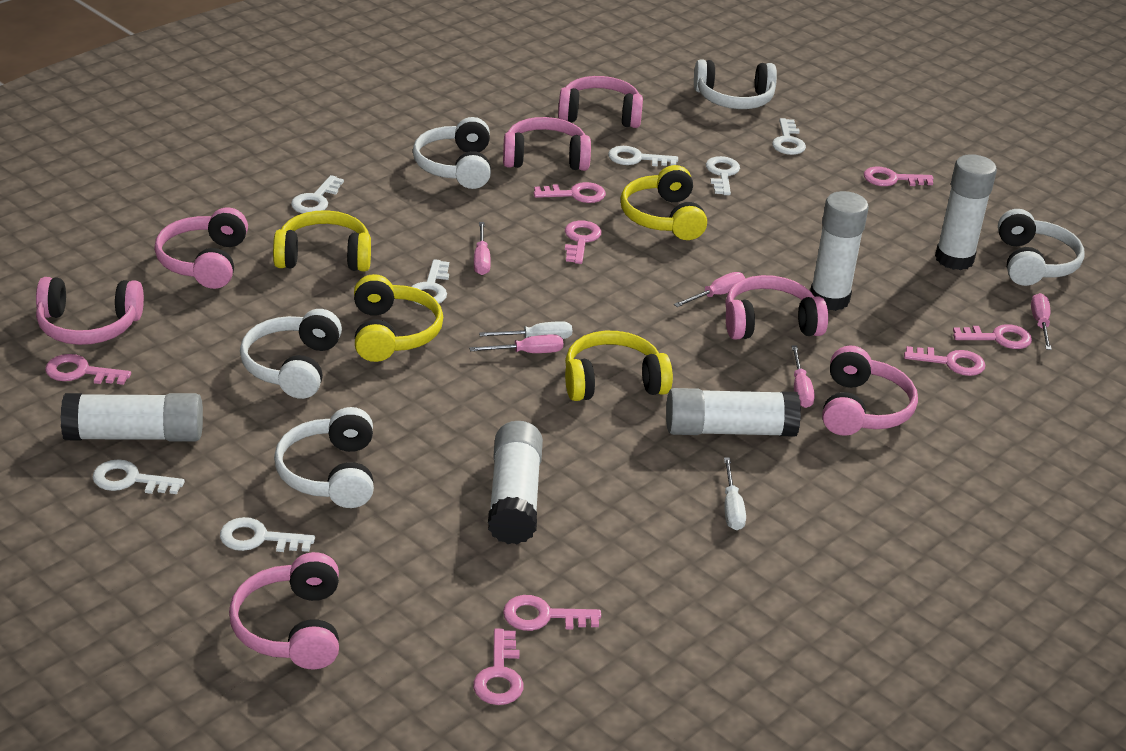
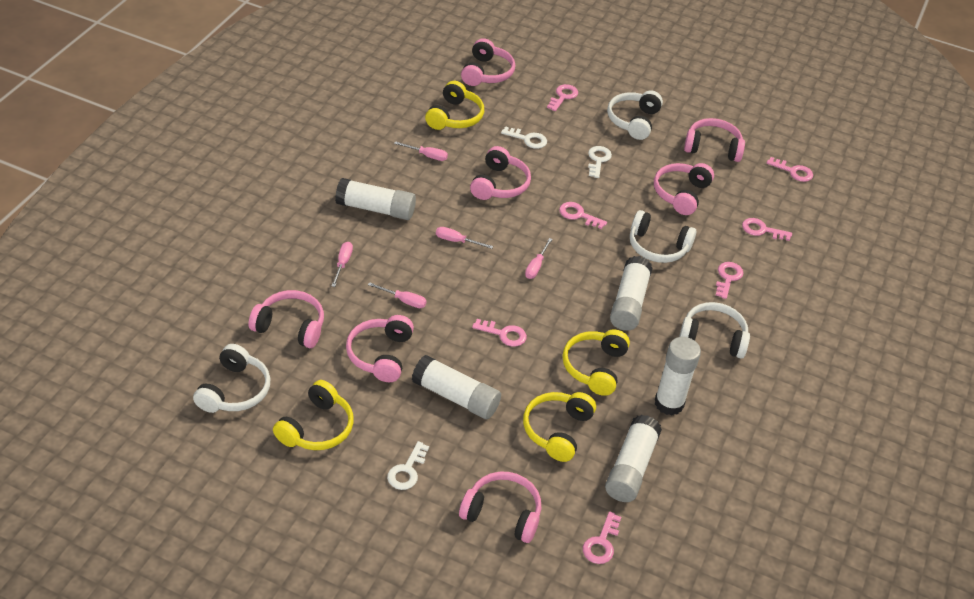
pink key: 8 -> 7
white headphones: 5 -> 4
white key: 7 -> 3
white screwdriver: 2 -> 0

